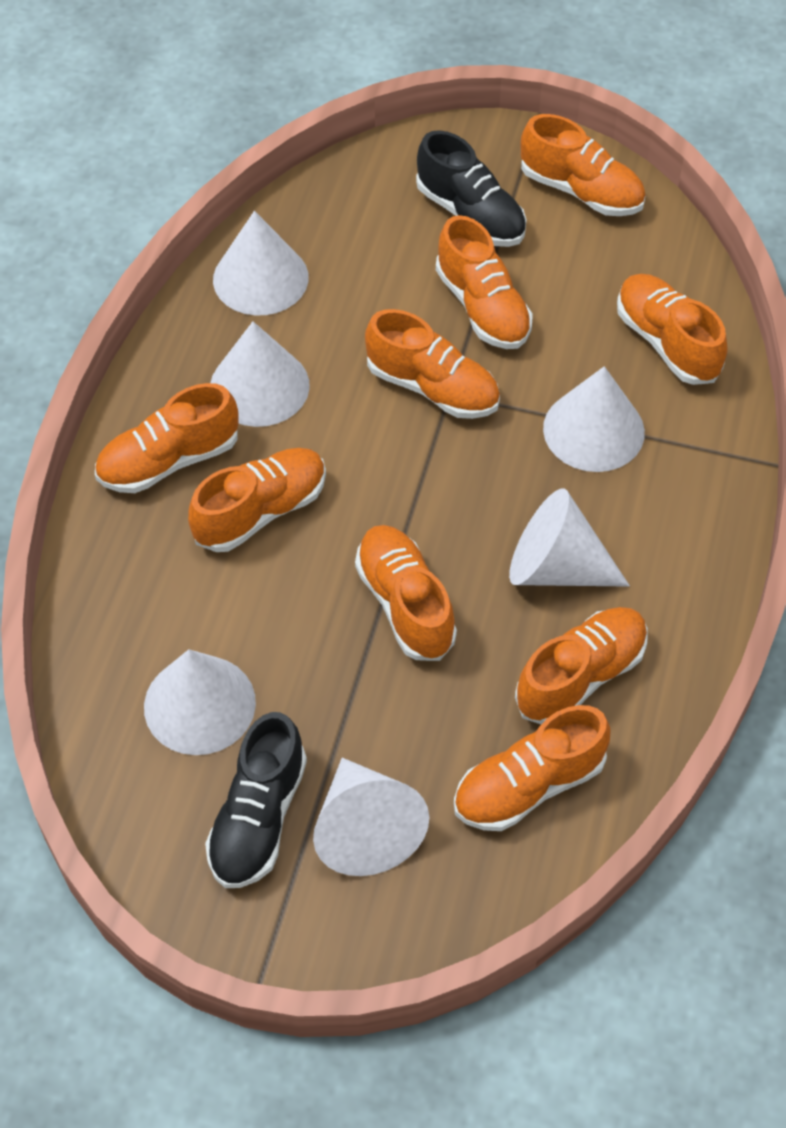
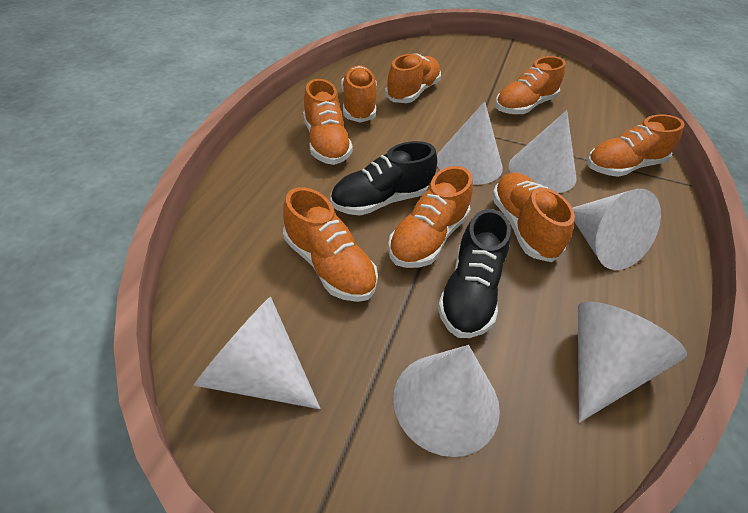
orange shoe: 9 -> 8

